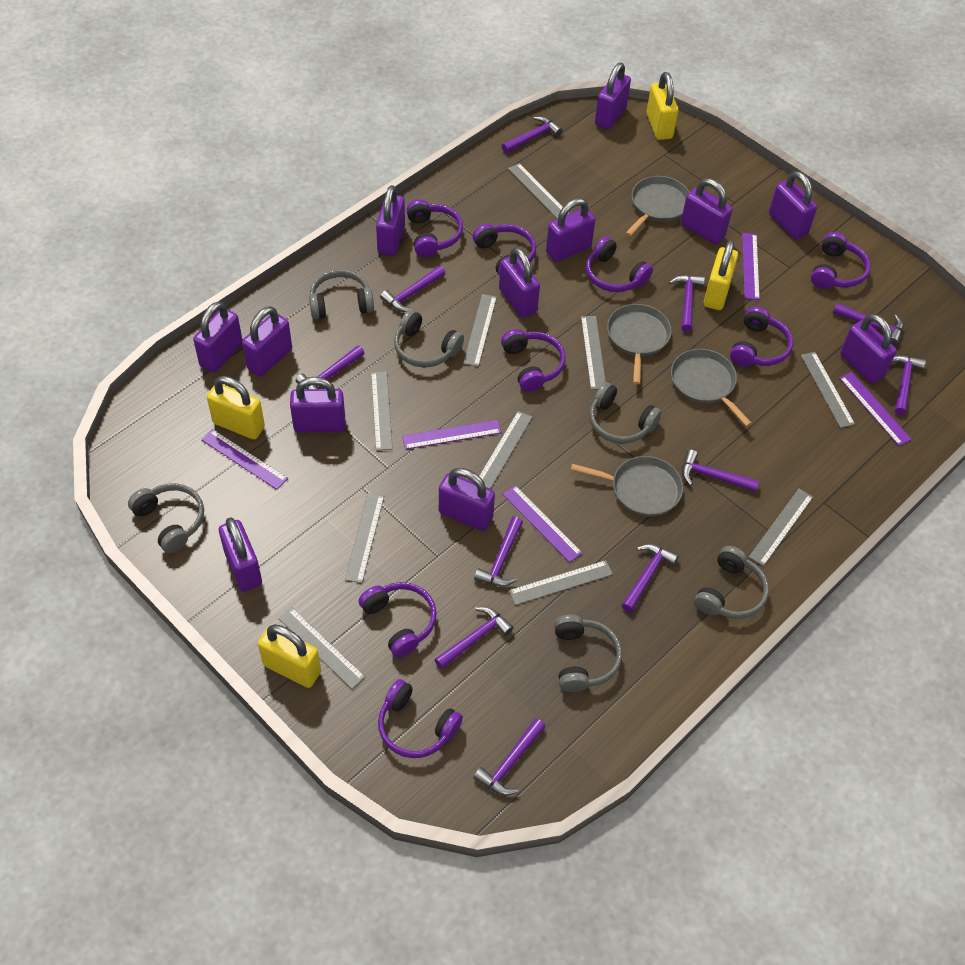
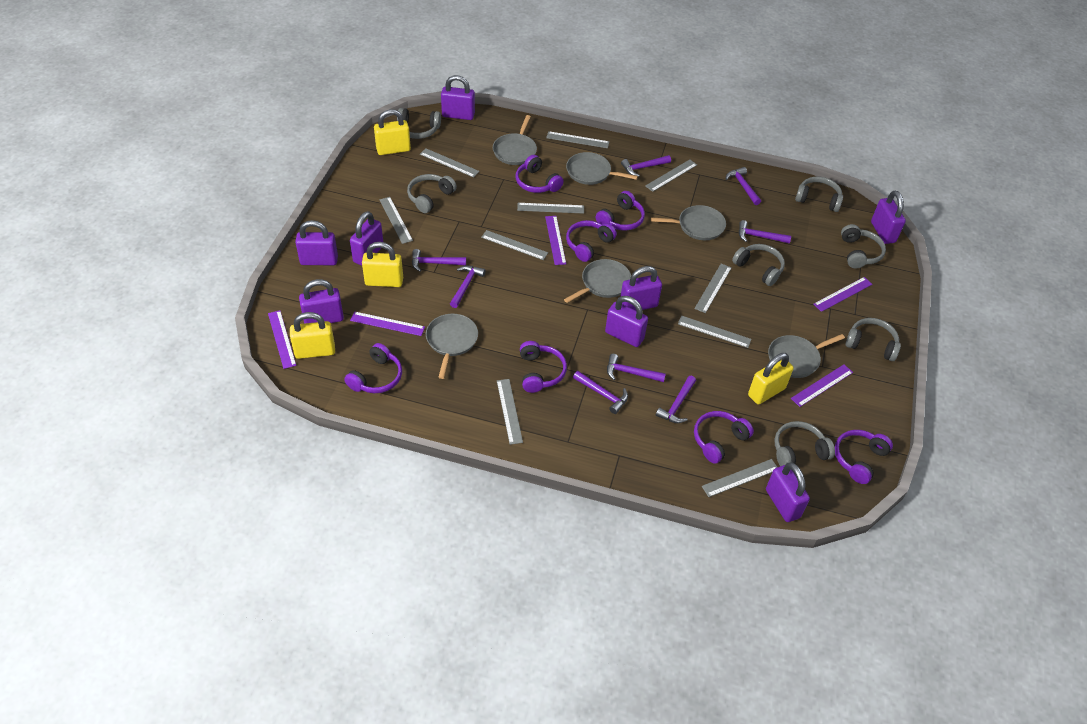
grey headphones: 6 -> 7
grey pan: 4 -> 6
purple hammer: 11 -> 8
purple headphones: 8 -> 7
purple padlock: 12 -> 8

